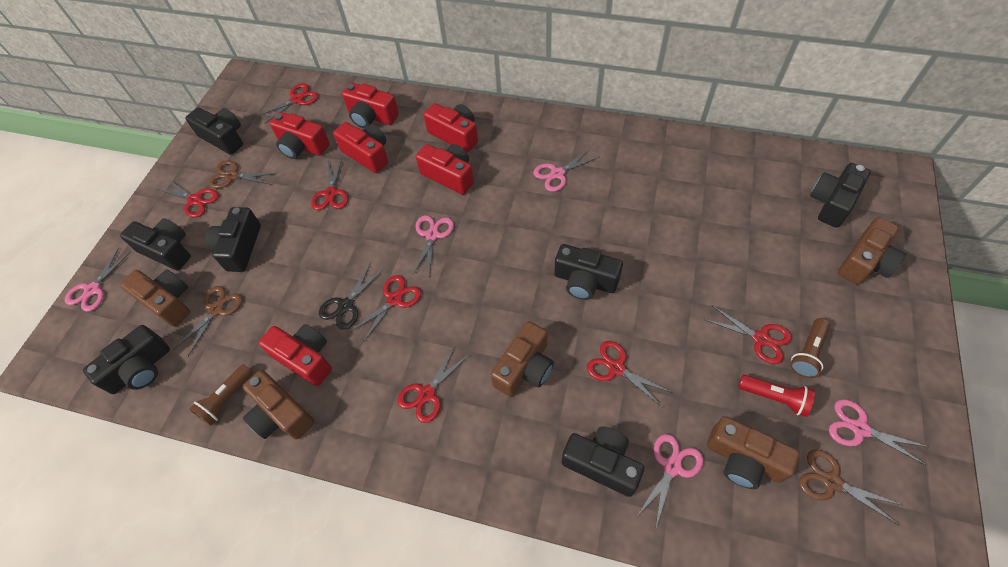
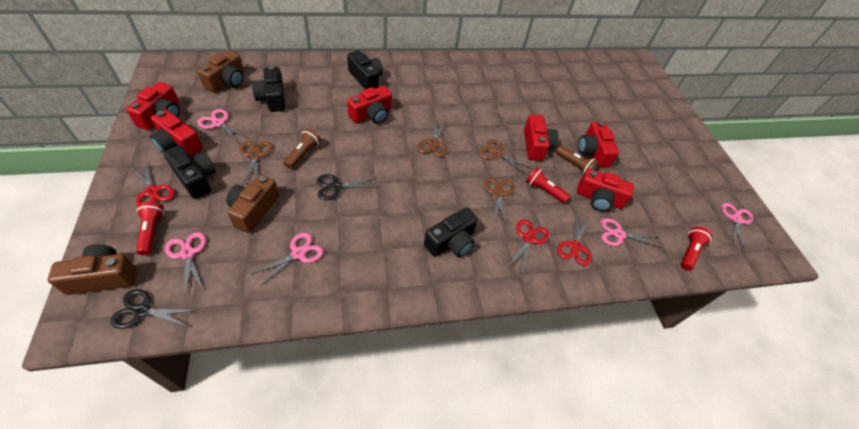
black camera: 7 -> 4
black scissors: 1 -> 2
brown camera: 5 -> 3
brown scissors: 3 -> 4
red flashlight: 1 -> 3
red scissors: 7 -> 3

